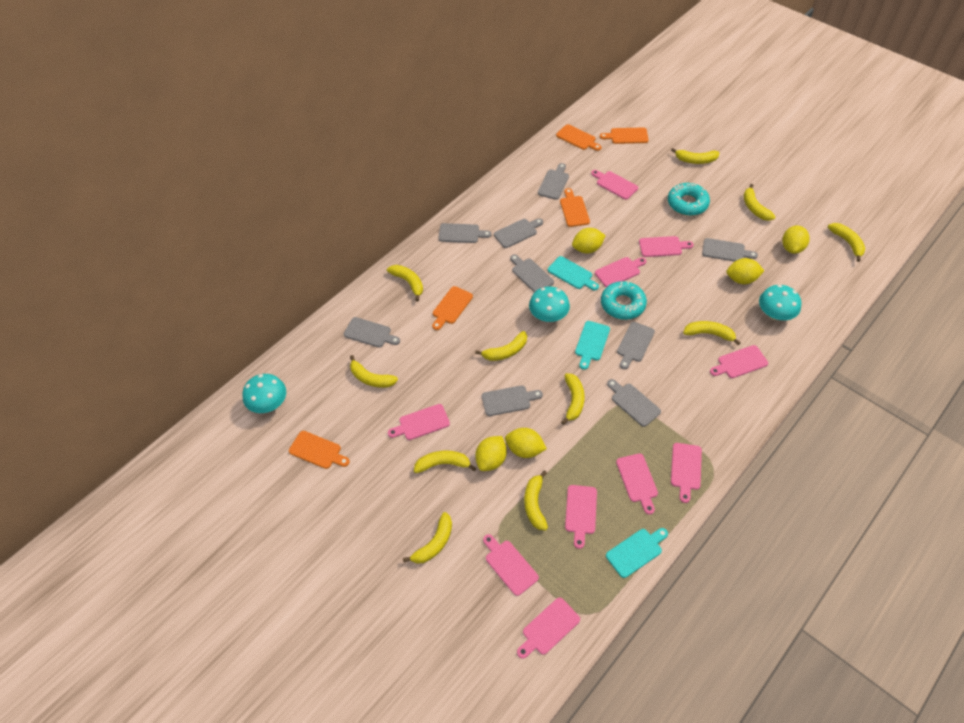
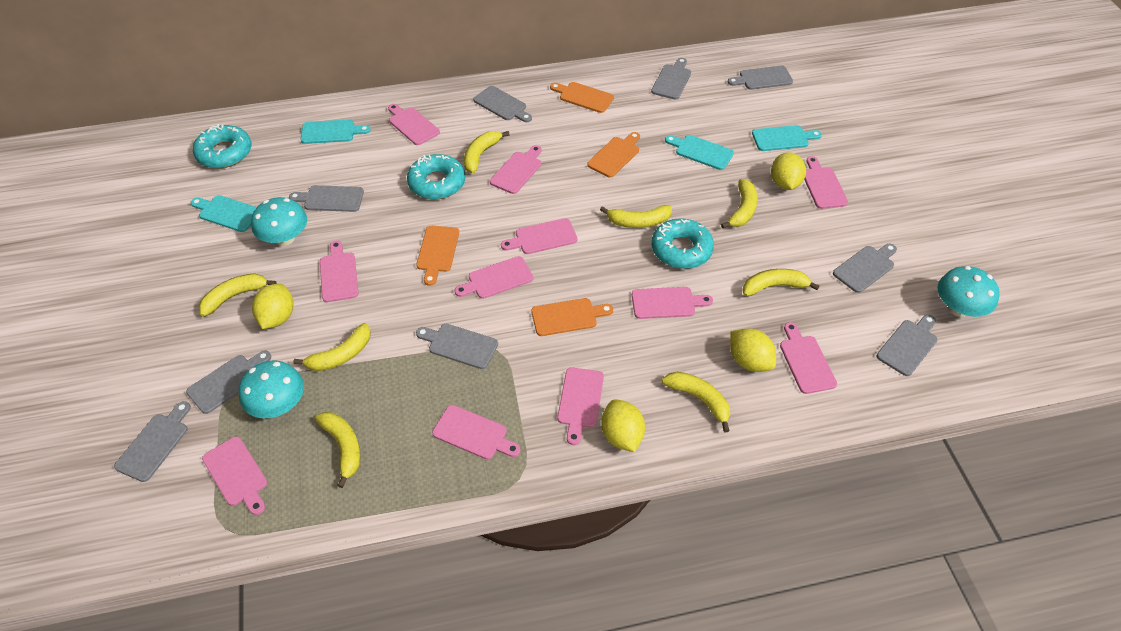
orange cutting board: 5 -> 4
pink cutting board: 10 -> 11
turquoise cutting board: 3 -> 4
turquoise donut: 2 -> 3
yellow banana: 11 -> 8
yellow lemon: 5 -> 4

